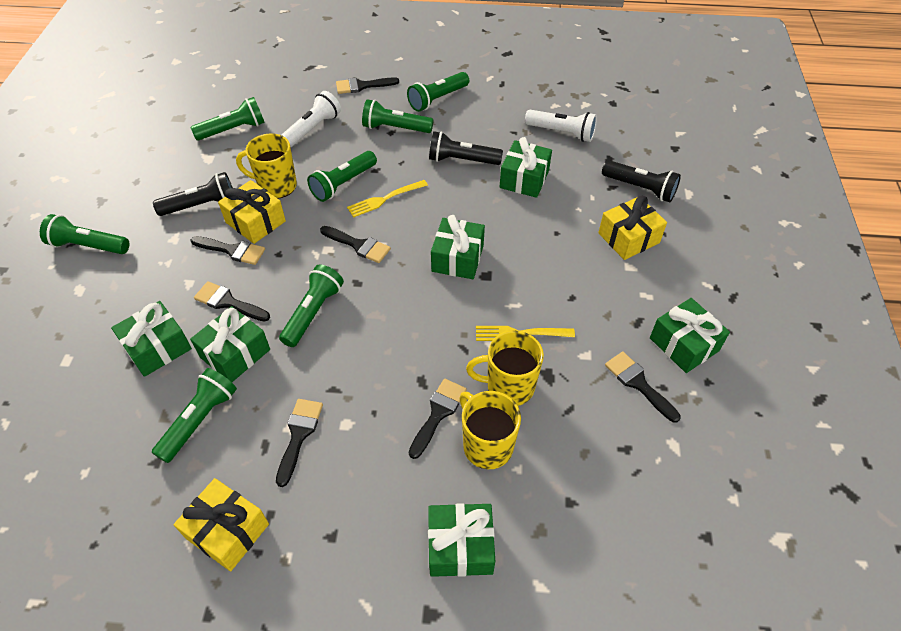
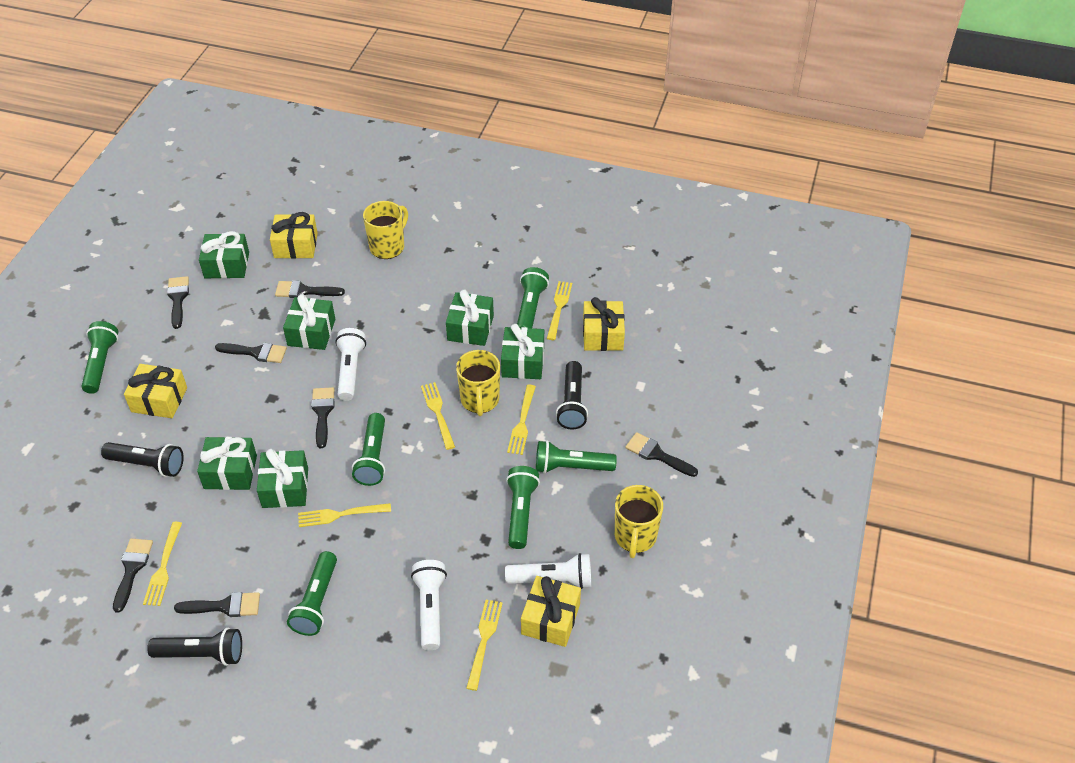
green flashlight: 7 -> 6
white flashlight: 2 -> 3
yellow fork: 2 -> 6
yellow gift: 3 -> 4

